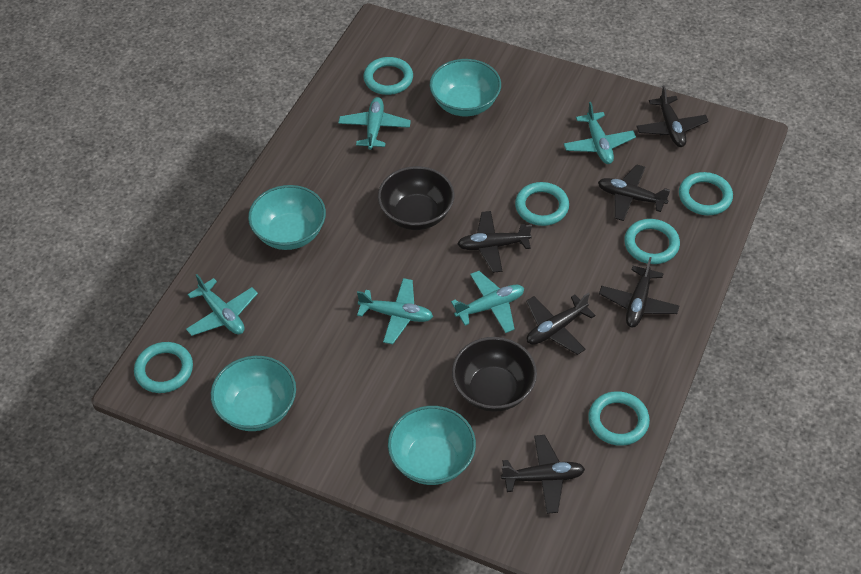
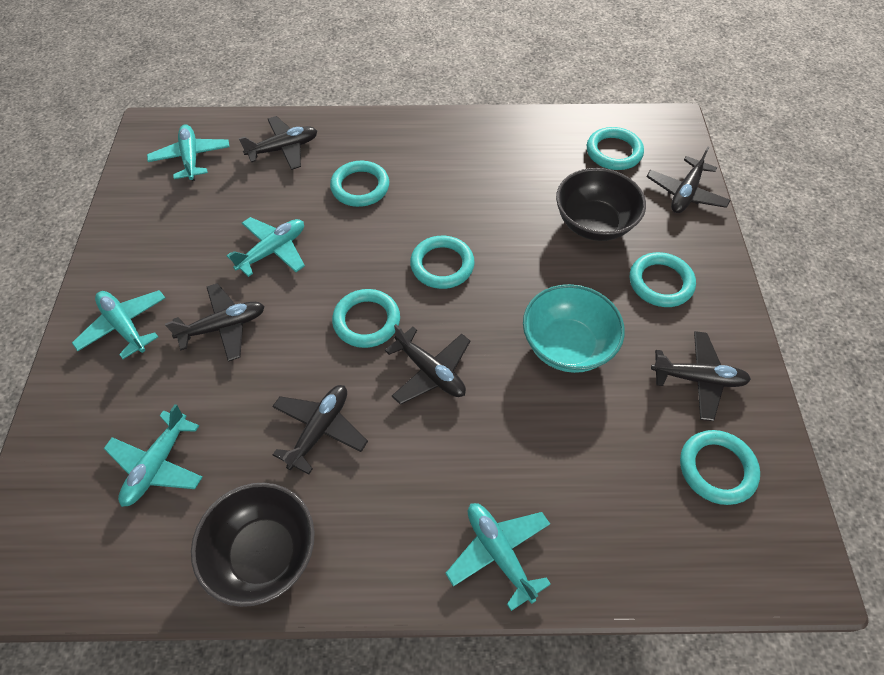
turquoise bowl: 4 -> 1

